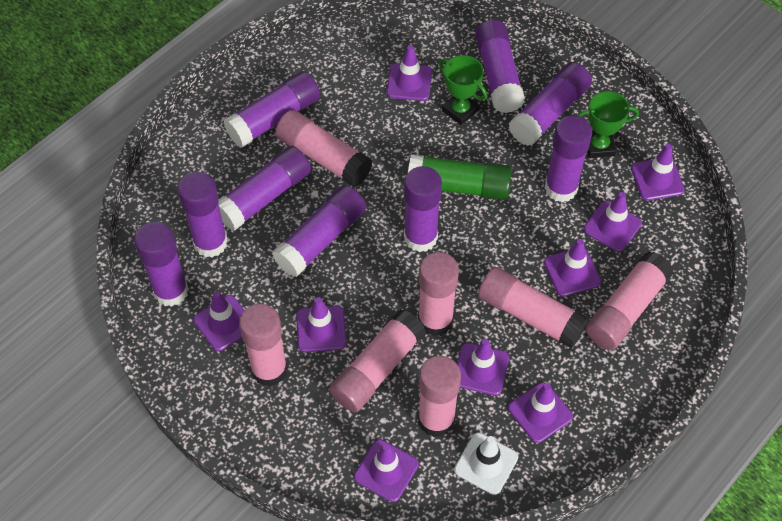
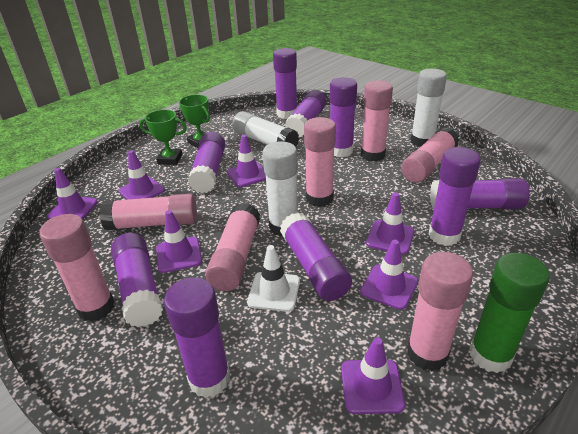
purple traffic cone: 9 -> 7
white glue stick: 0 -> 3

